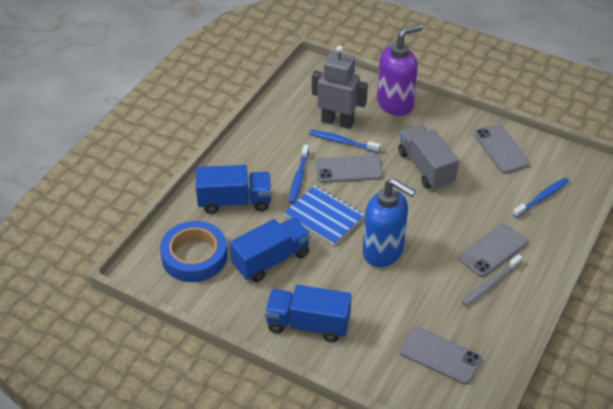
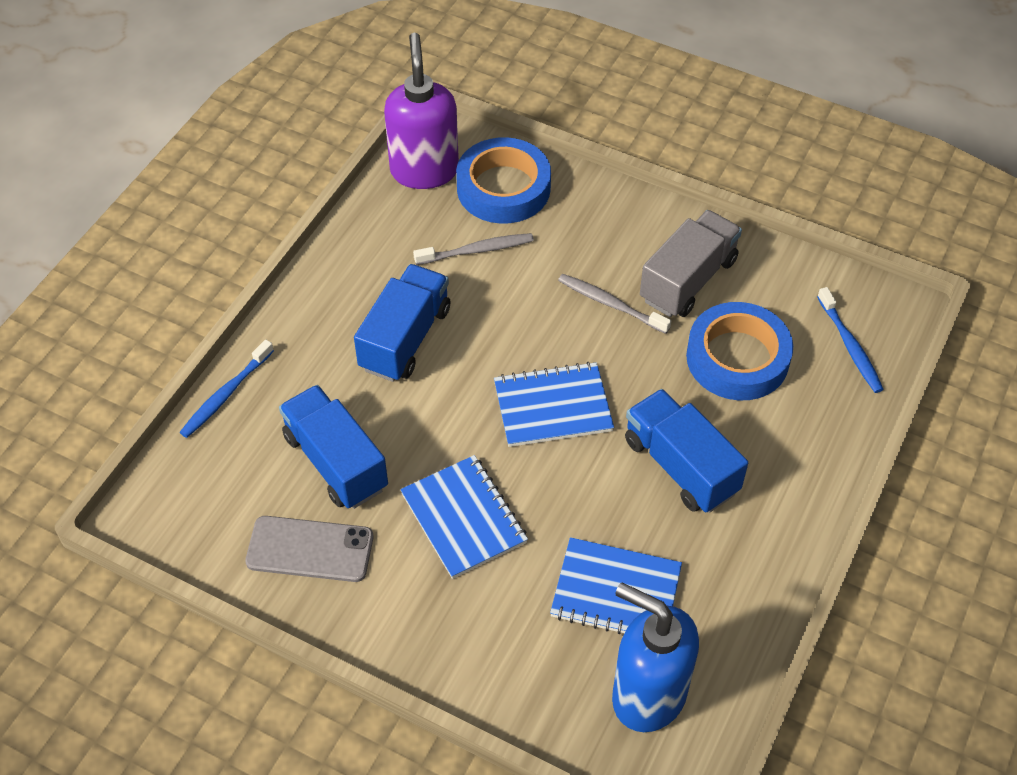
blue notebook: 1 -> 3
blue tape: 1 -> 2
blue toothbrush: 3 -> 2
grey phone: 4 -> 1
grey robot: 1 -> 0
grey toothbrush: 1 -> 2

